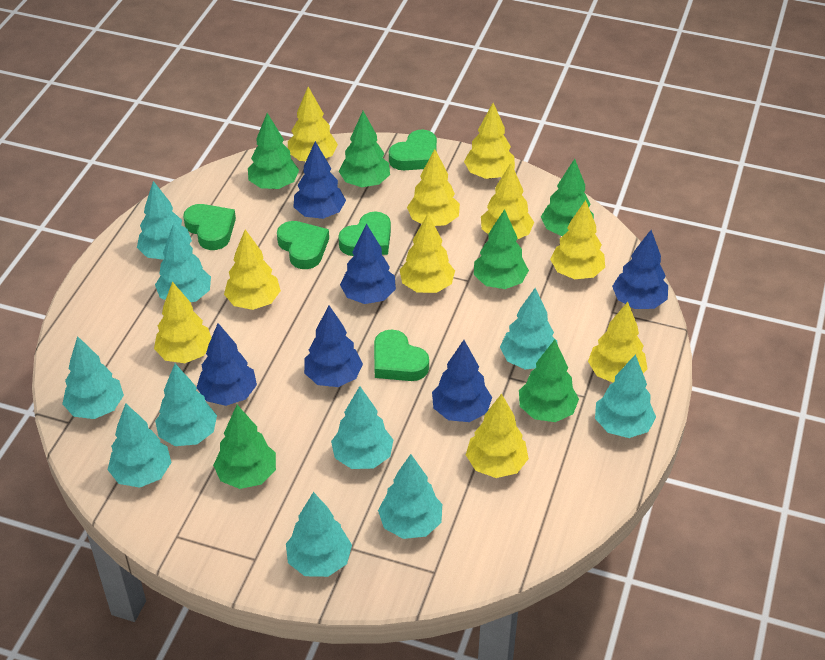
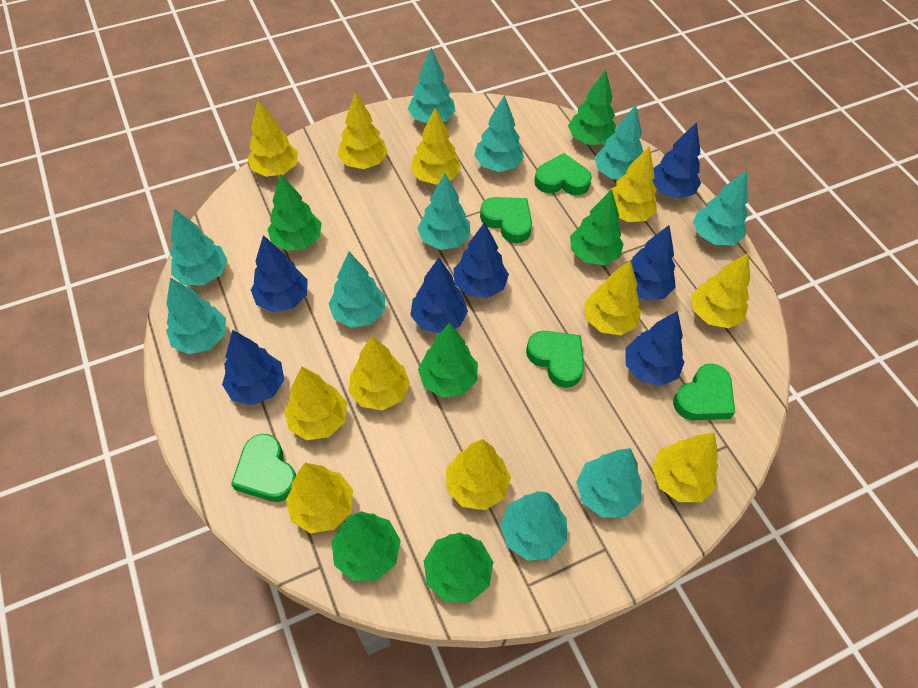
blue tree: 6 -> 7
yellow tree: 10 -> 11

